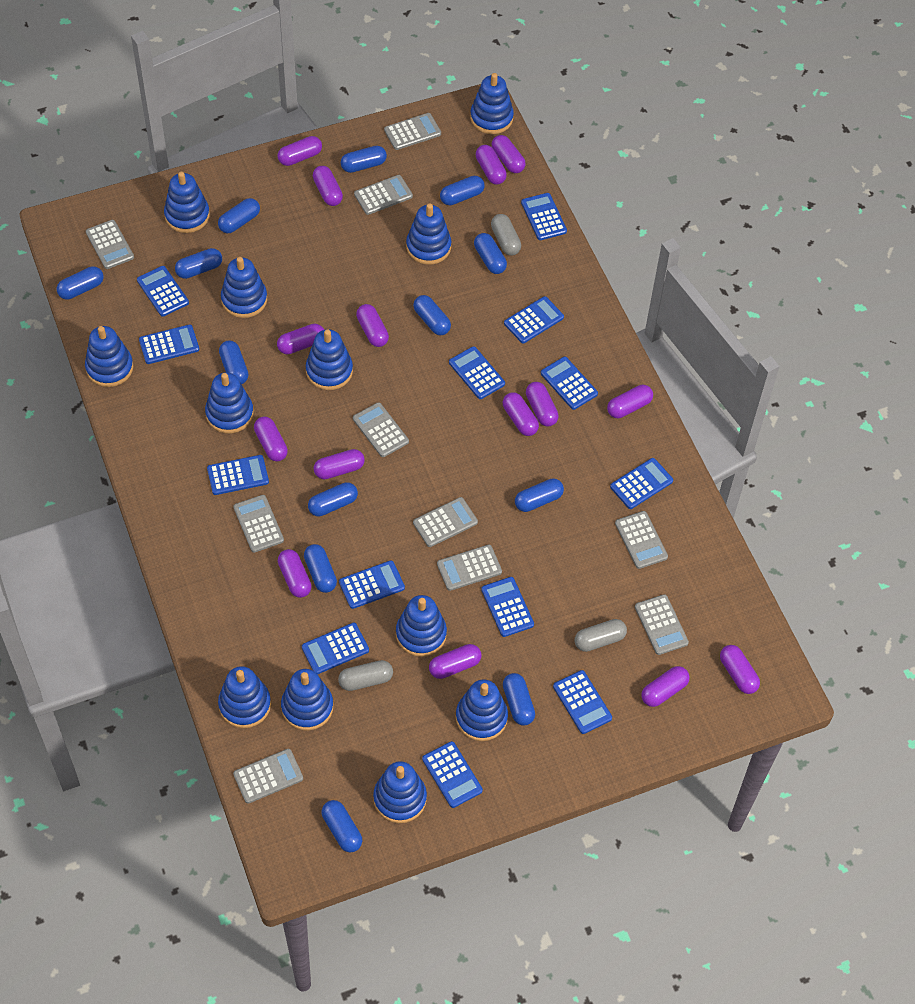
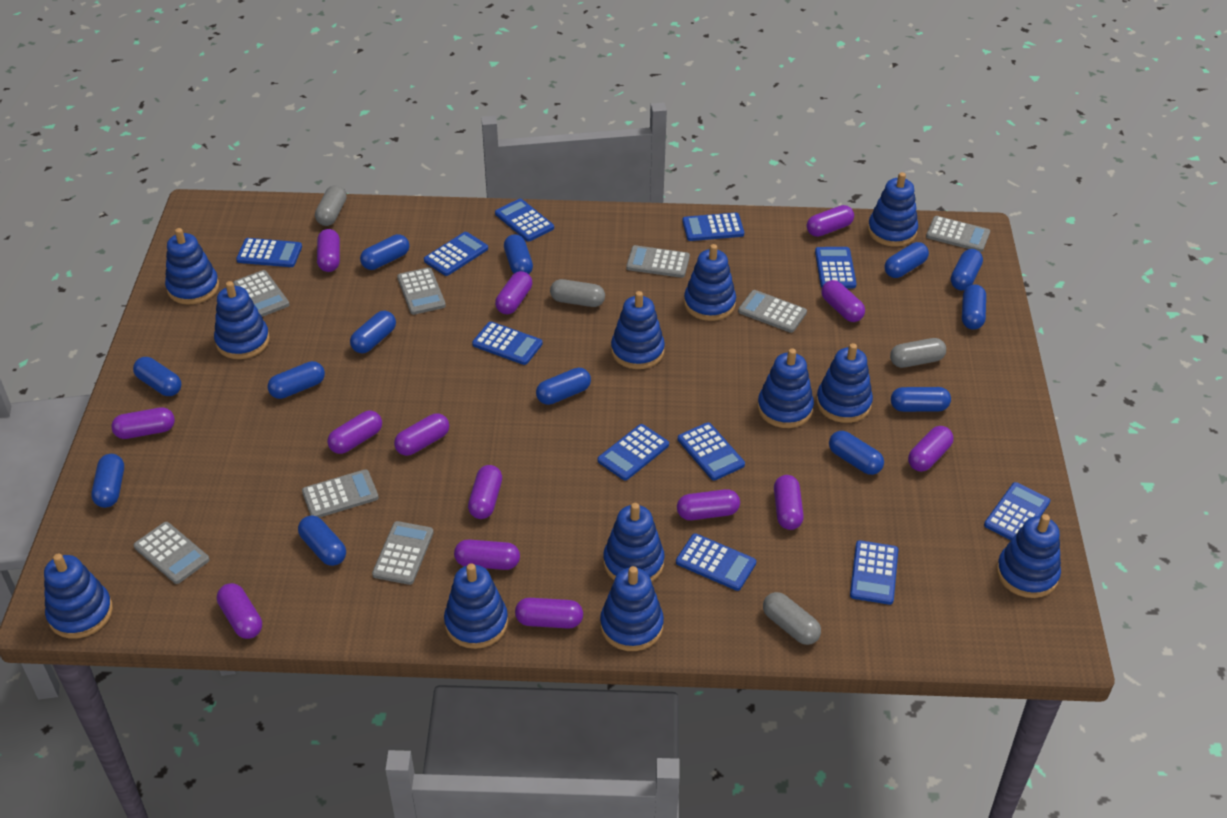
blue calculator: 13 -> 11
grey calculator: 10 -> 8
grey capsule: 3 -> 4
purple capsule: 15 -> 14

